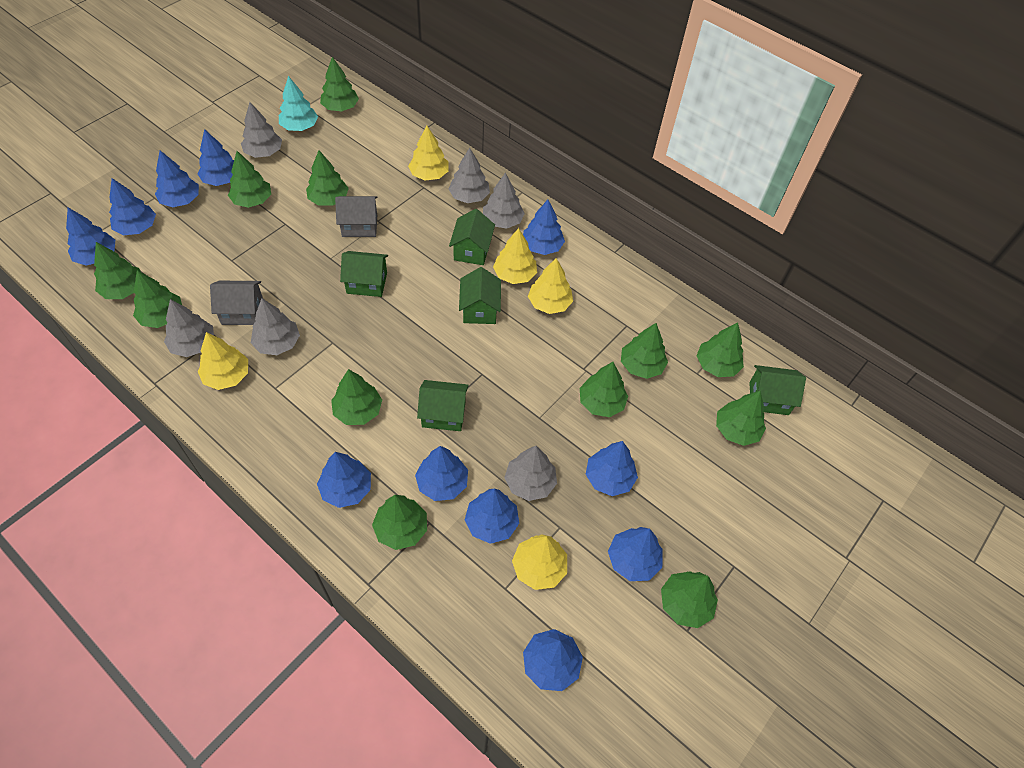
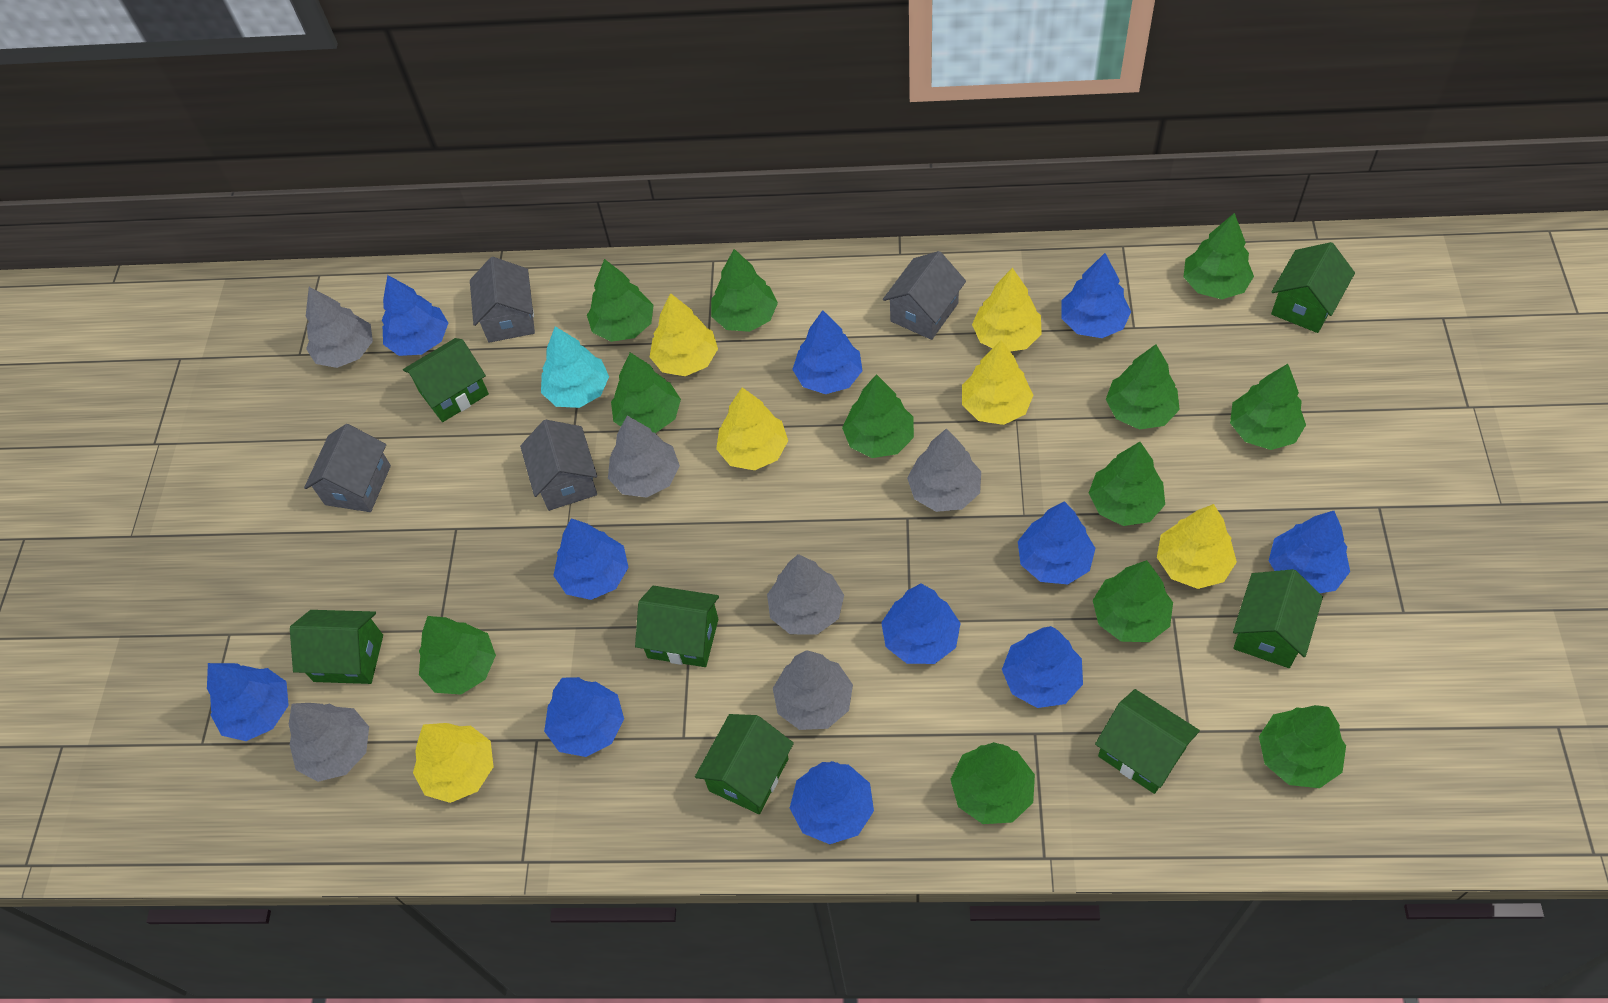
green house: 5 -> 7
grey house: 2 -> 4
yellow tree: 5 -> 6

